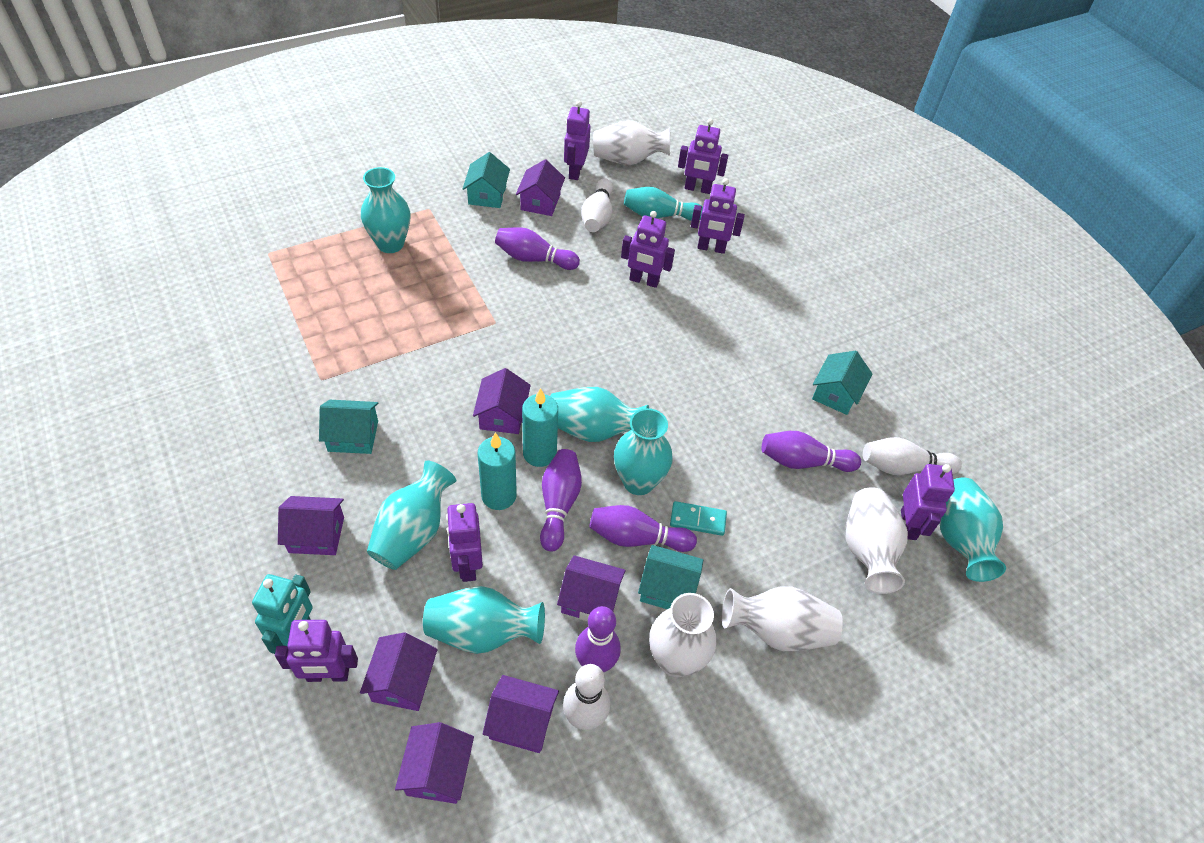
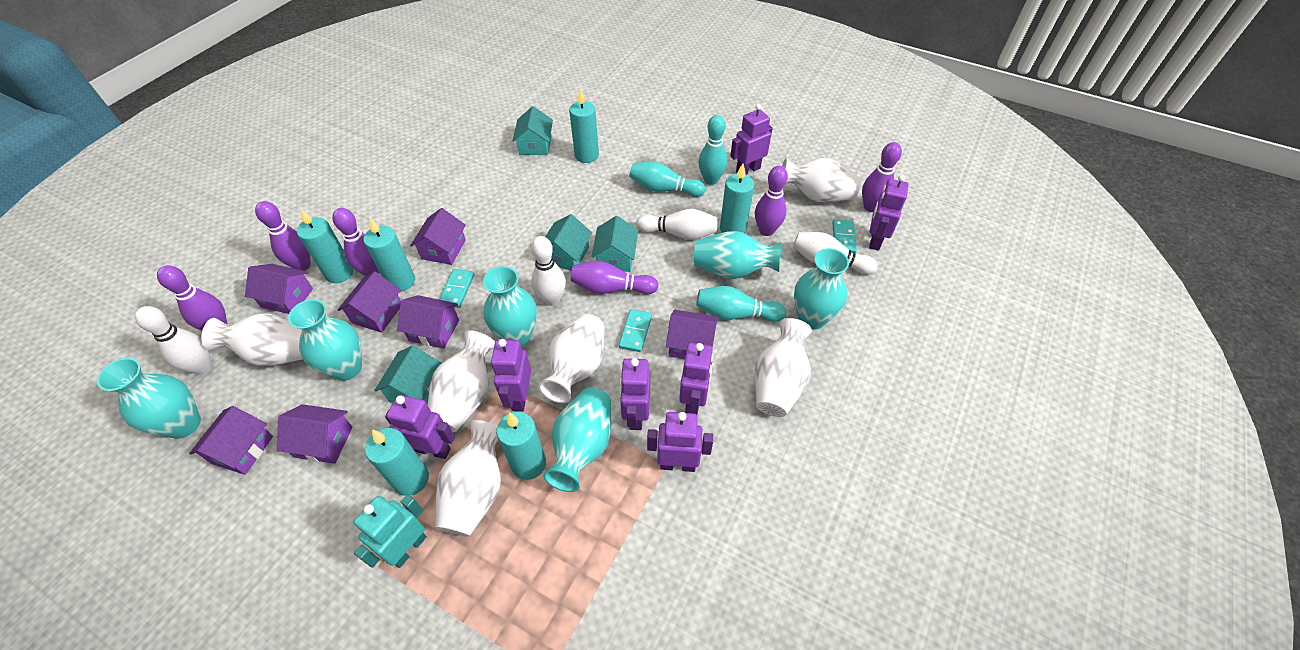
purple bowling pin: 5 -> 6
turquoise bowling pin: 1 -> 3
turquoise candle: 2 -> 6
turquoise domino: 1 -> 3
white bowling pin: 3 -> 4
white vase: 4 -> 6

